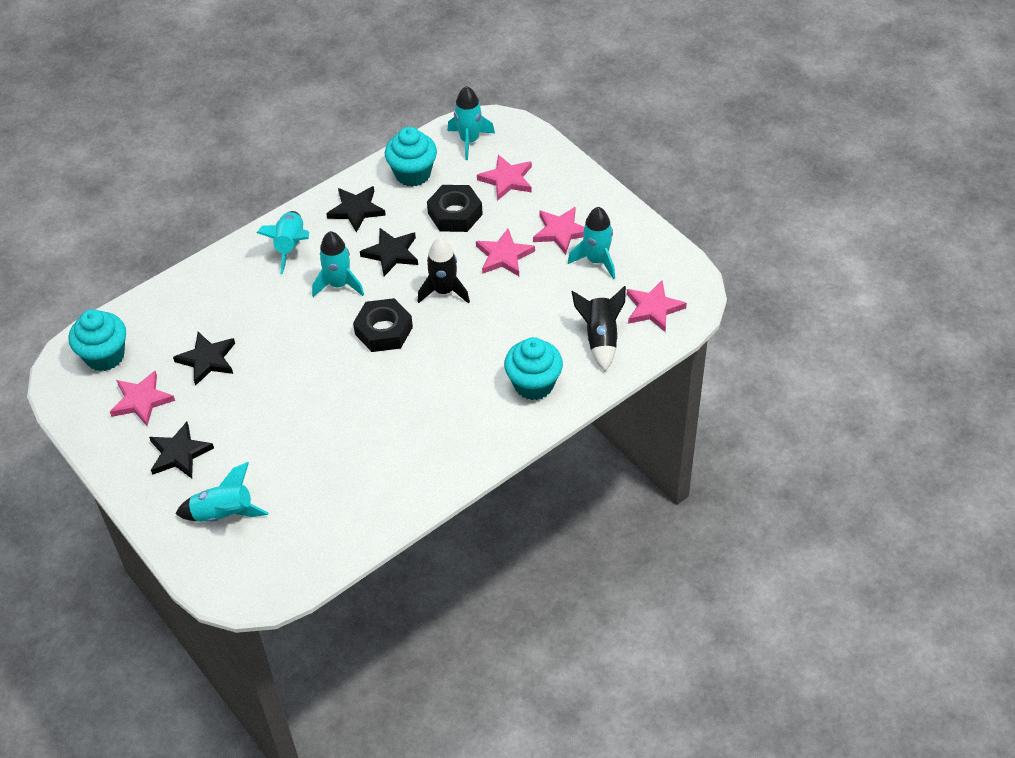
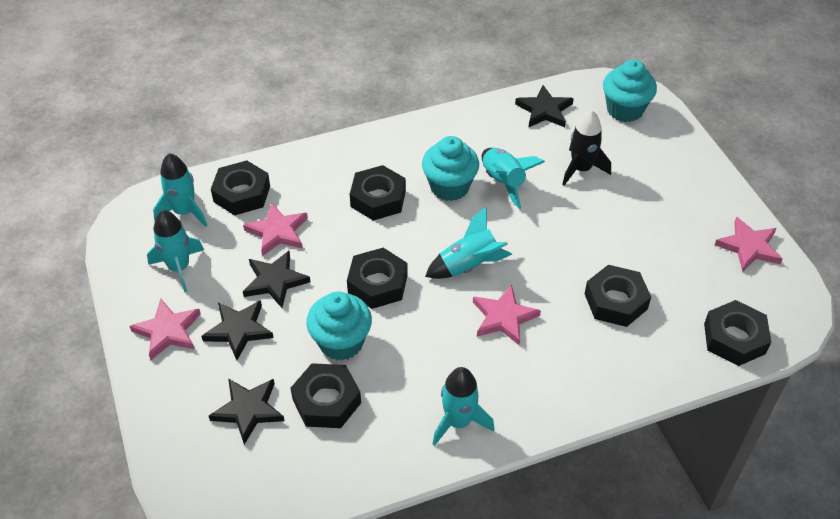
black nut: 2 -> 6
black rocket: 2 -> 1
pink star: 5 -> 4

